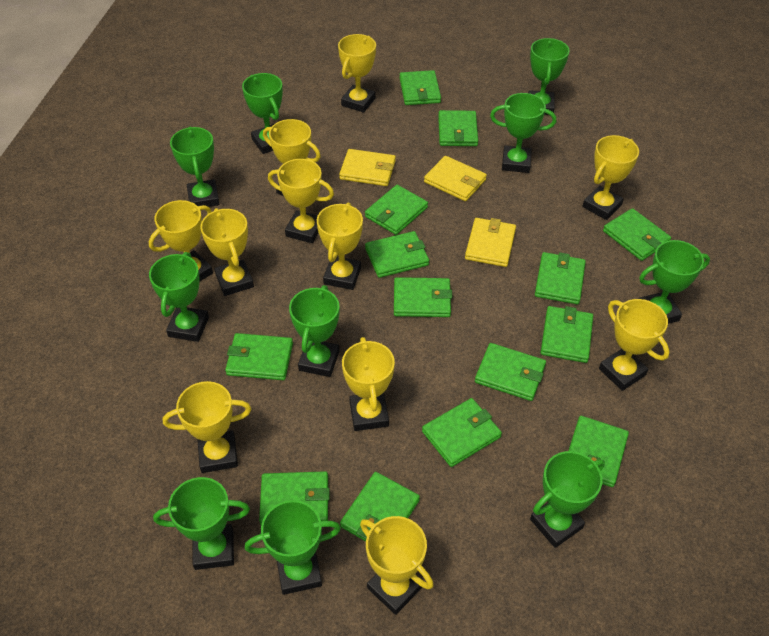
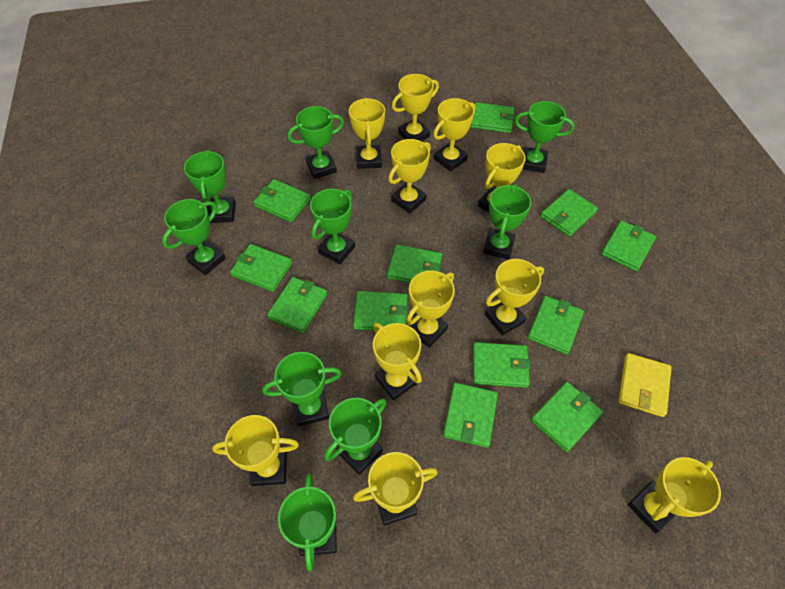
green trophy: 10 -> 9
green wallet: 14 -> 12
yellow wallet: 3 -> 1

